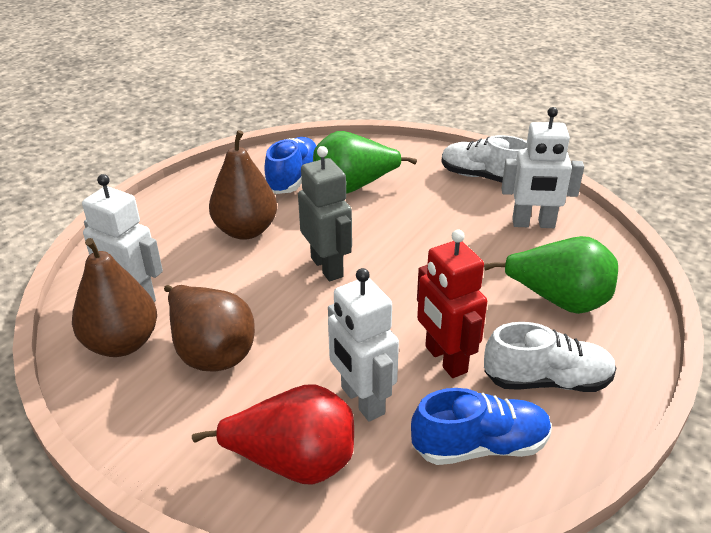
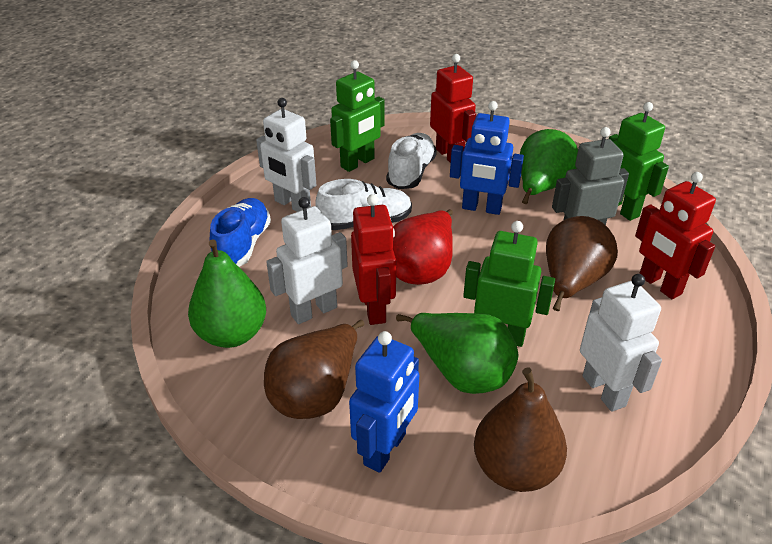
blue robot: 0 -> 2
blue shoe: 2 -> 1
green pear: 2 -> 3
green robot: 0 -> 3
red robot: 1 -> 3

